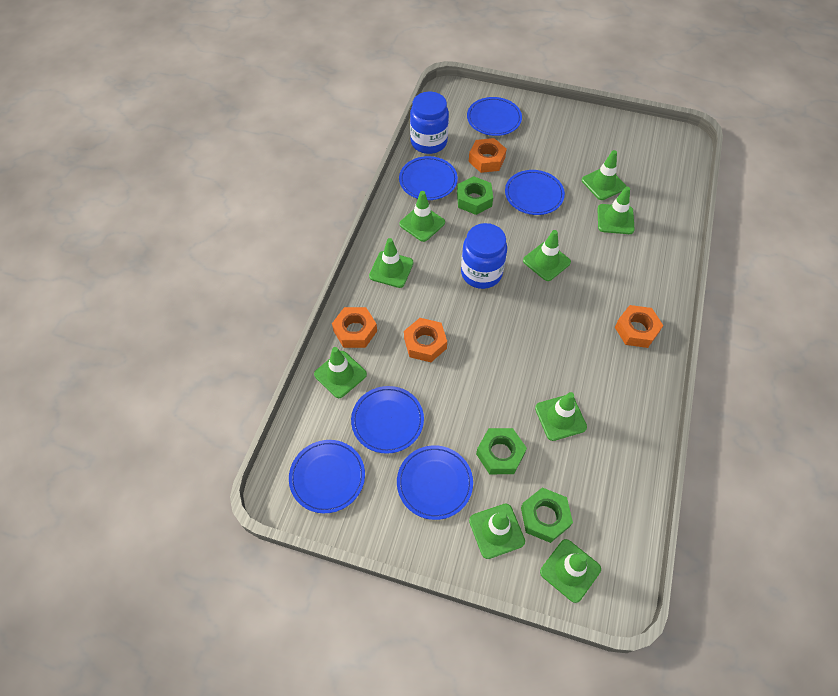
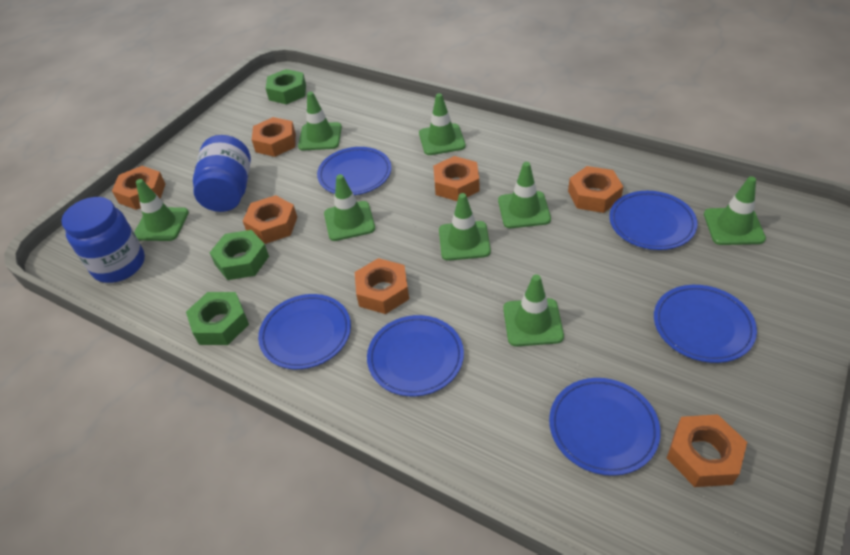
green traffic cone: 9 -> 8
orange nut: 4 -> 7

